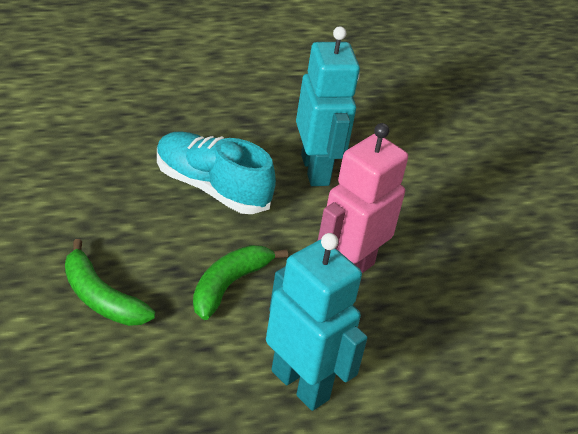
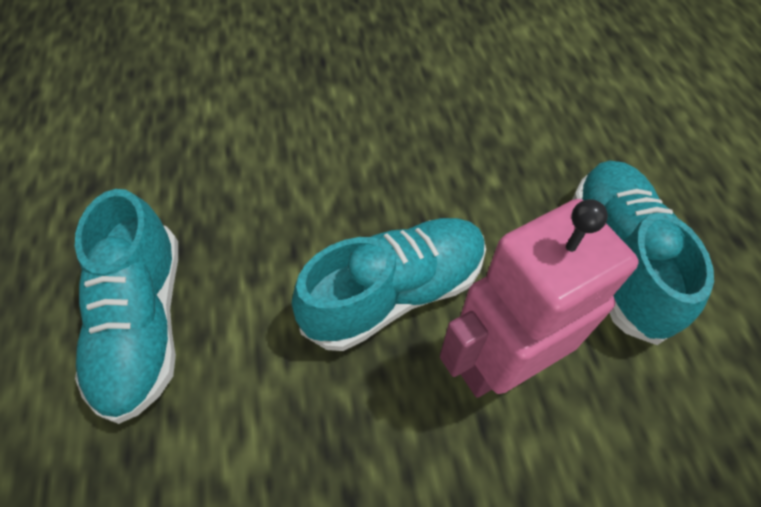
green banana: 2 -> 0
turquoise robot: 2 -> 0
turquoise shoe: 1 -> 3

